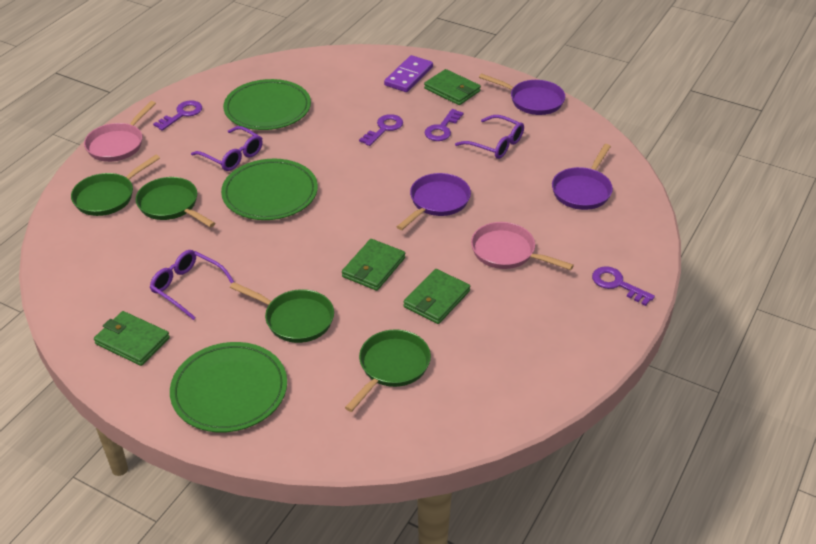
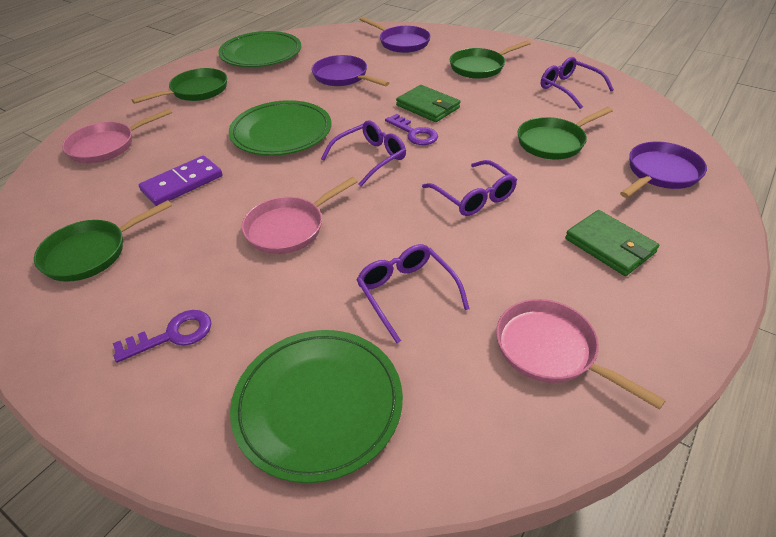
green wallet: 4 -> 2
pink pan: 2 -> 3
purple glasses: 3 -> 4
purple key: 4 -> 2

